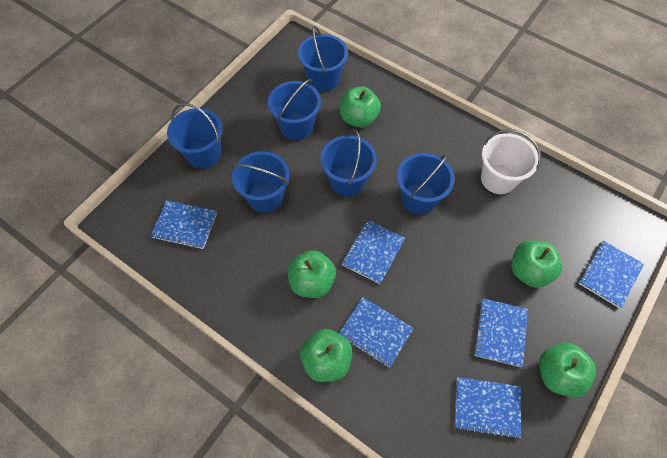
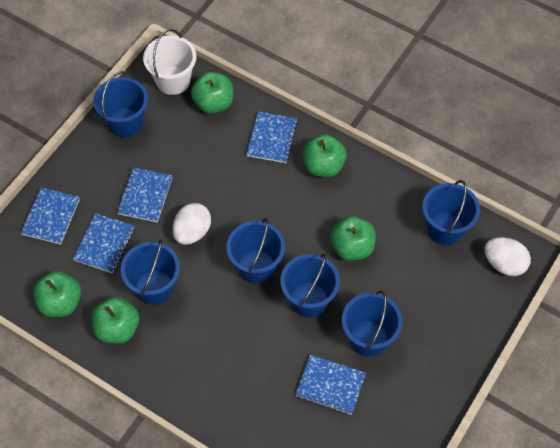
blue notebook: 6 -> 5
white egg: 0 -> 2

